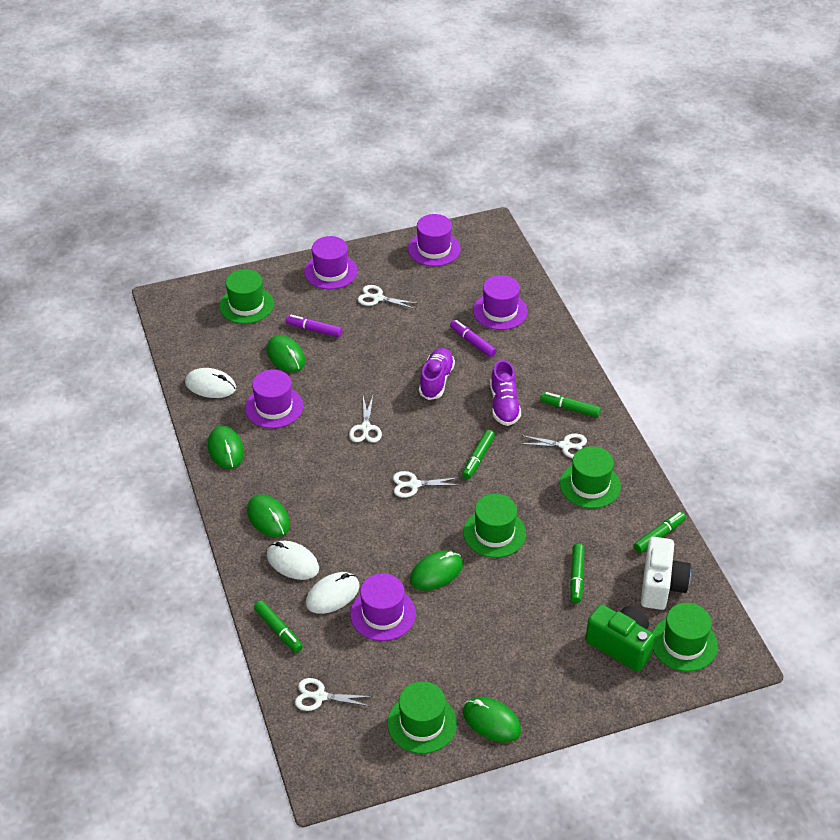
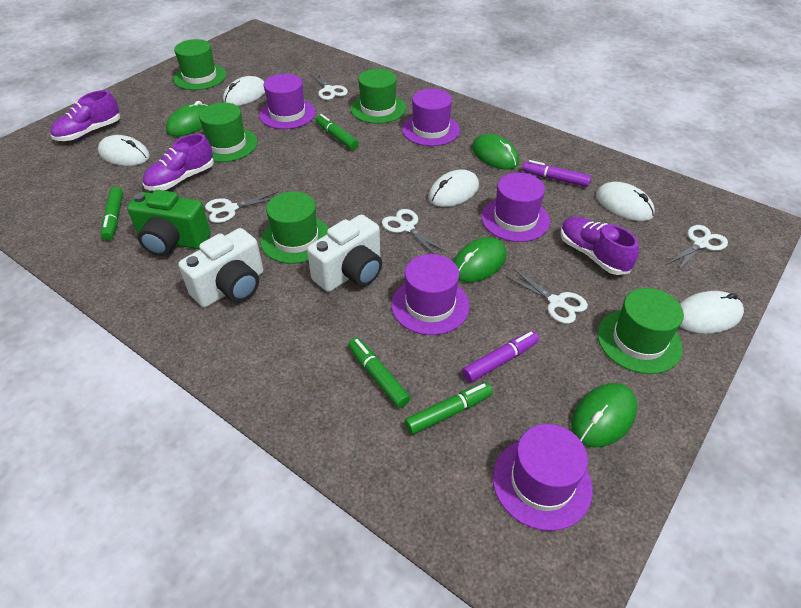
green marker: 5 -> 4
green mouse: 5 -> 4
purple shoe: 2 -> 3
white camera: 1 -> 2
white mouse: 3 -> 5

